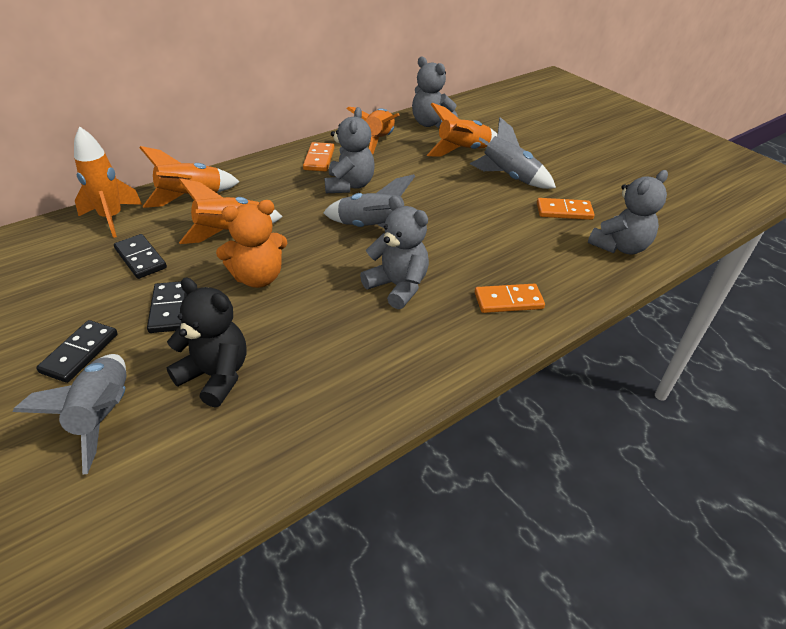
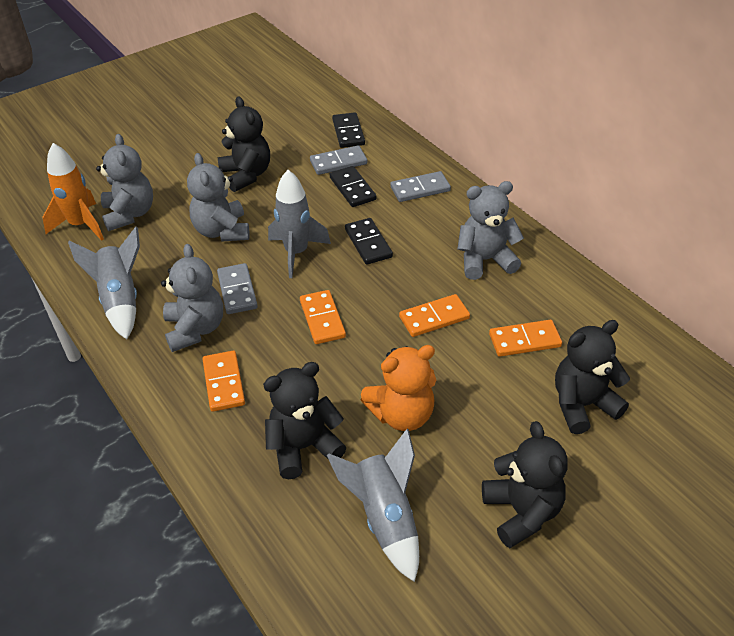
black teddy bear: 1 -> 4
grey domino: 0 -> 3
orange domino: 3 -> 4
orange rocket: 5 -> 1

